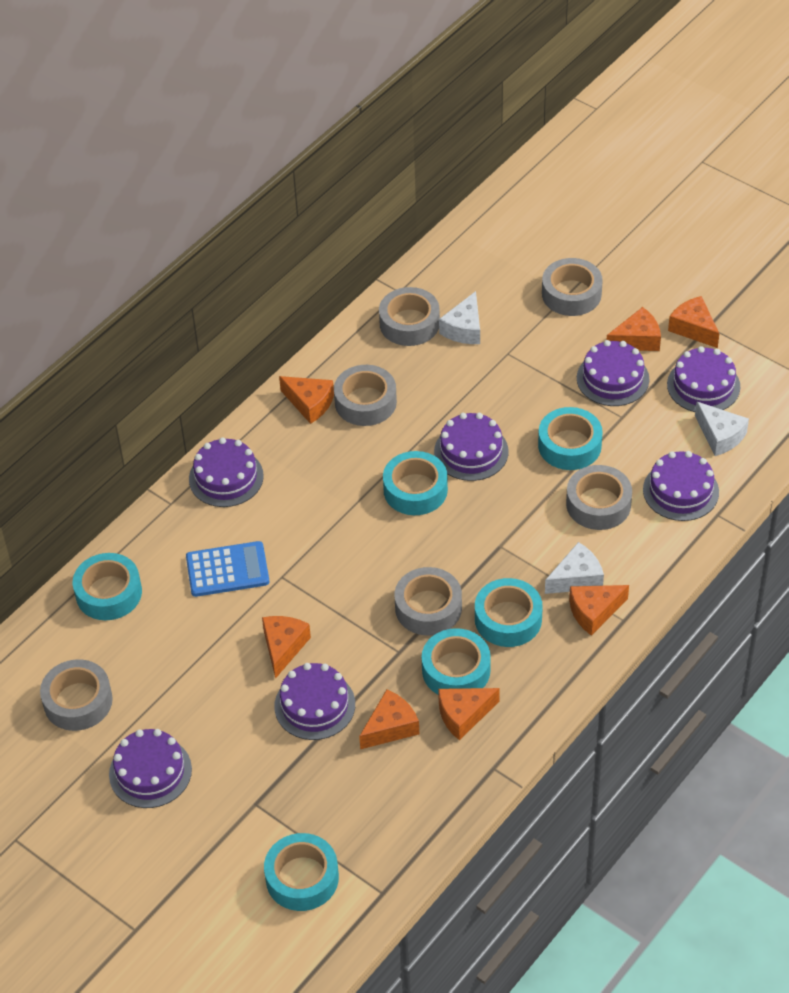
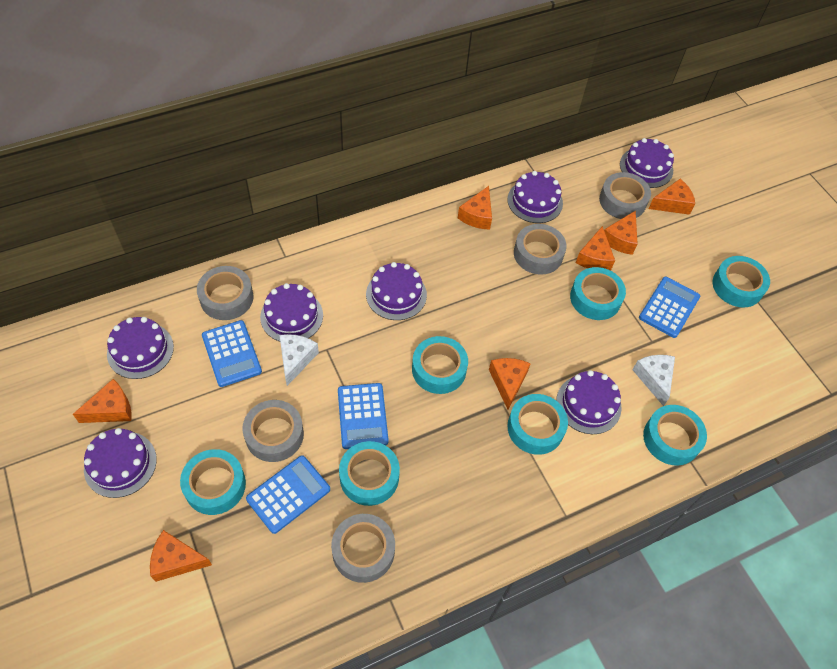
blue calculator: 1 -> 4
grey tape: 6 -> 5
turquoise tape: 6 -> 7
white cheese: 3 -> 2

